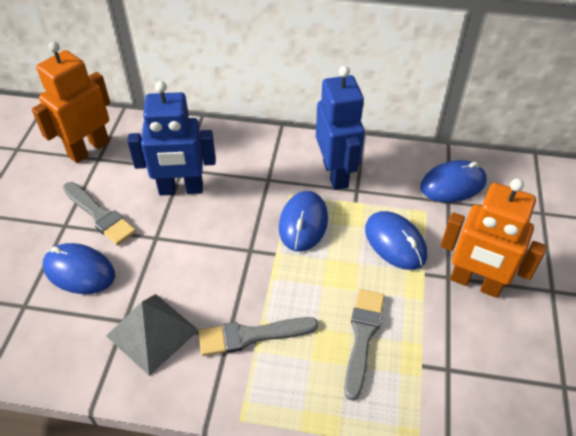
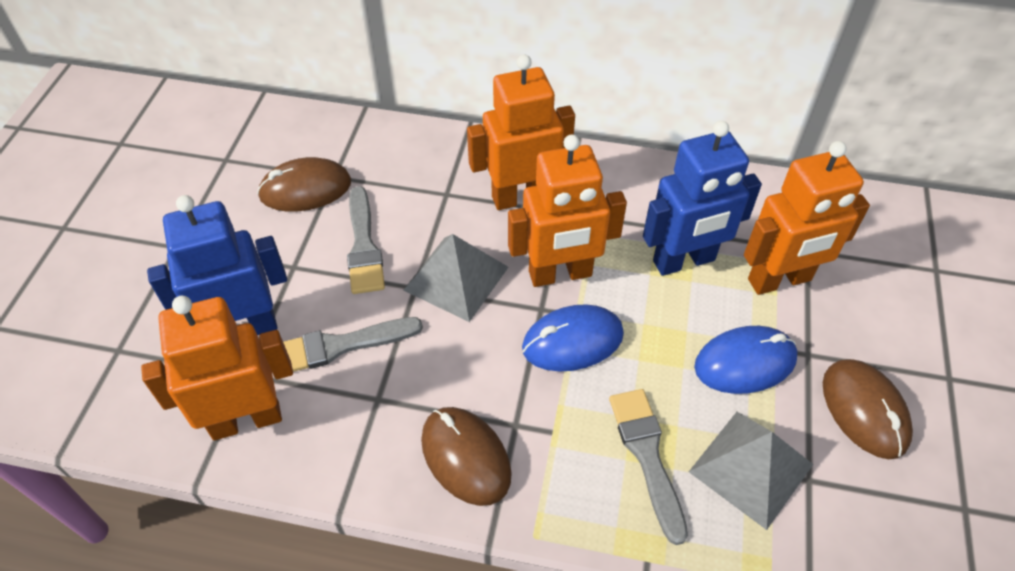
blue mouse: 4 -> 2
brown mouse: 0 -> 3
grey pyramid: 1 -> 2
orange robot: 2 -> 4

